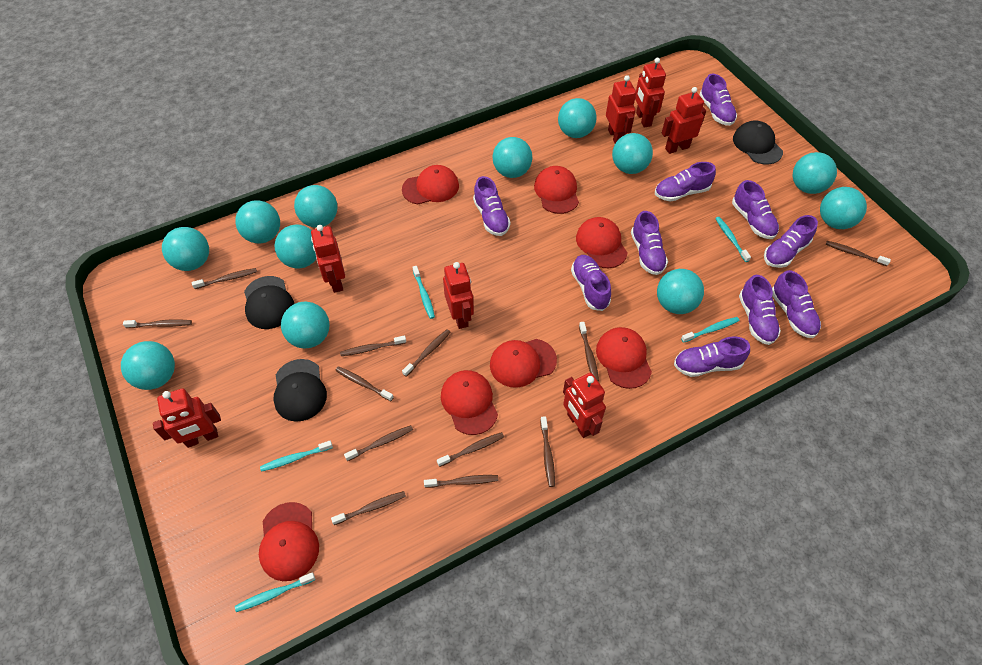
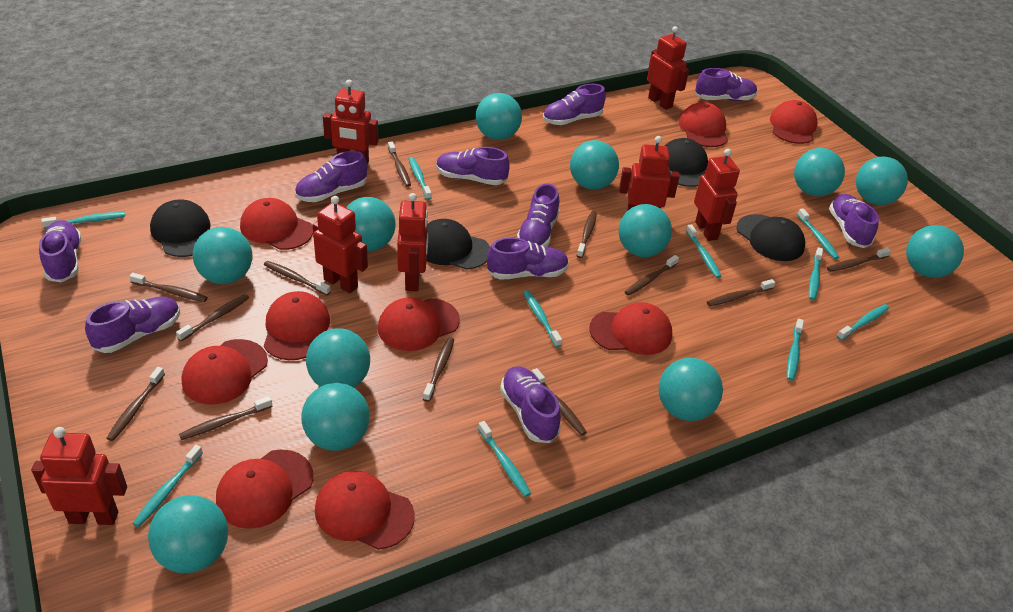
black cap: 3 -> 4
red cap: 7 -> 9
turquoise toothbrush: 5 -> 10

